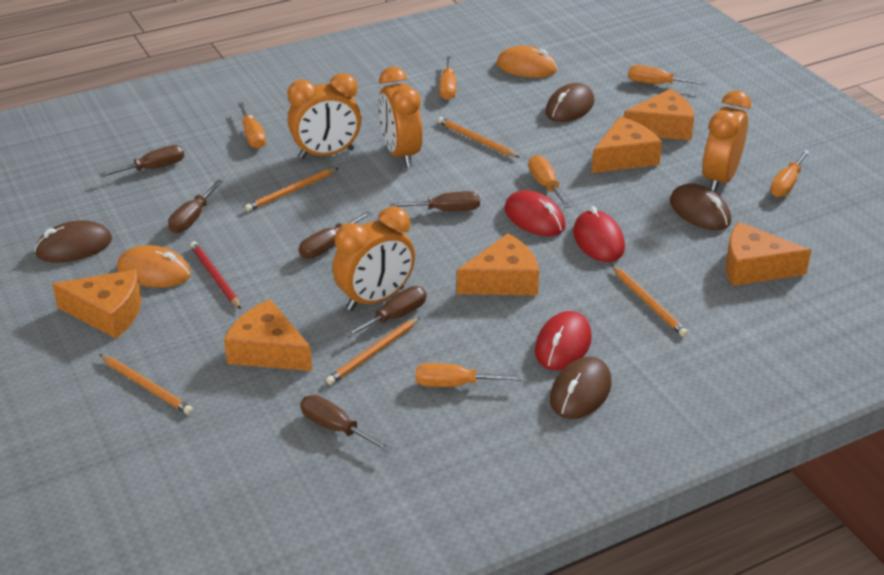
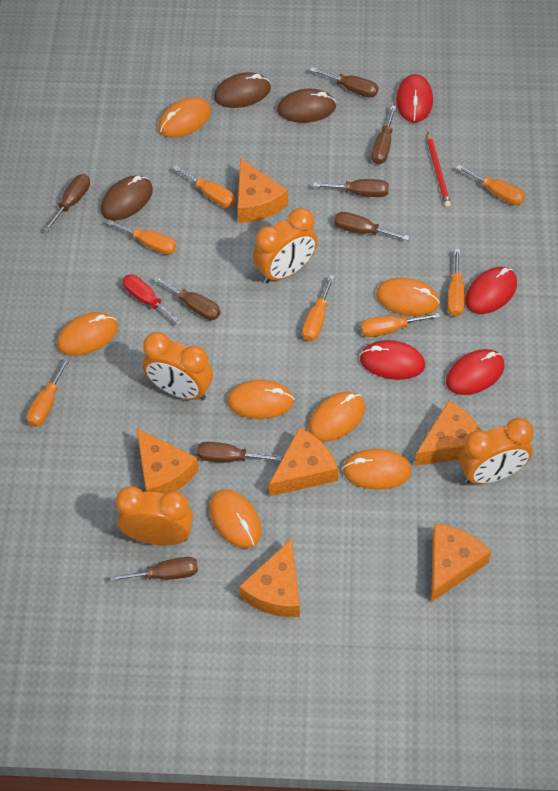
brown mouse: 4 -> 3
brown screwdriver: 6 -> 8
orange mouse: 2 -> 7
orange pencil: 5 -> 0
orange screwdriver: 6 -> 7
red mouse: 3 -> 4
red screwdriver: 0 -> 1

